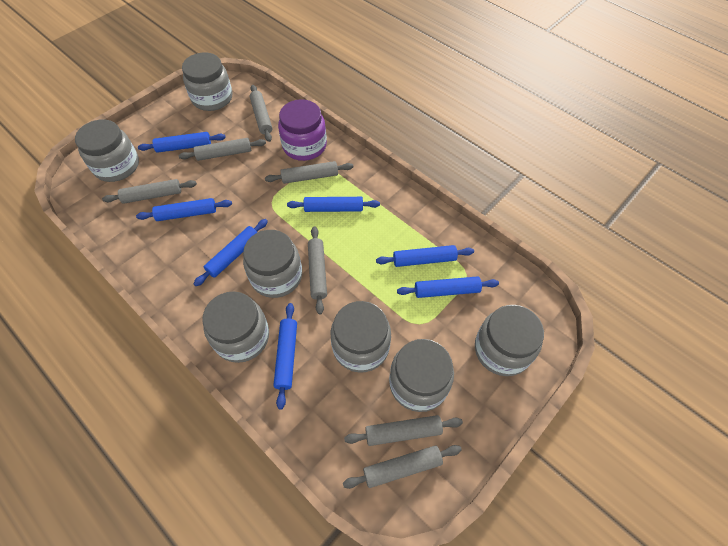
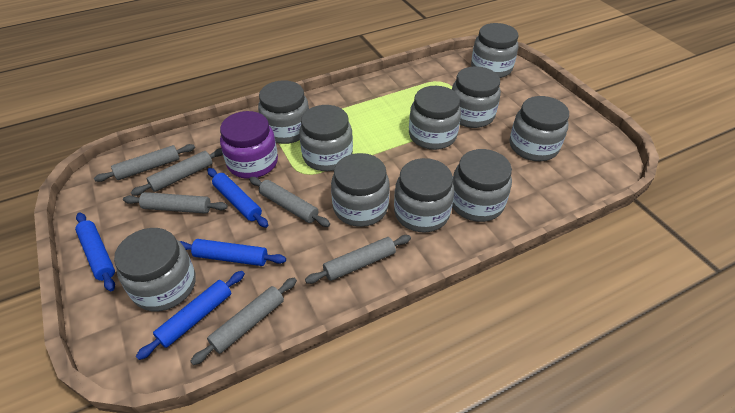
blue rolling pin: 7 -> 4
grey jar: 7 -> 10
grey rolling pin: 7 -> 6

